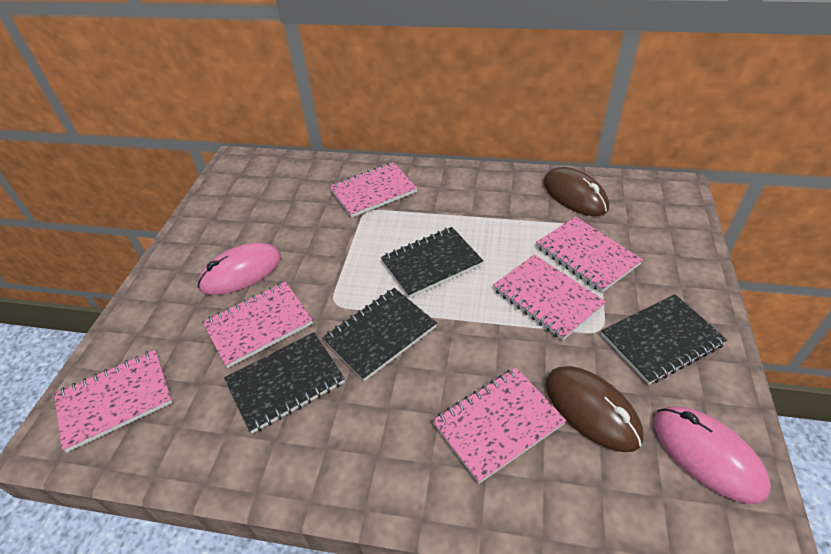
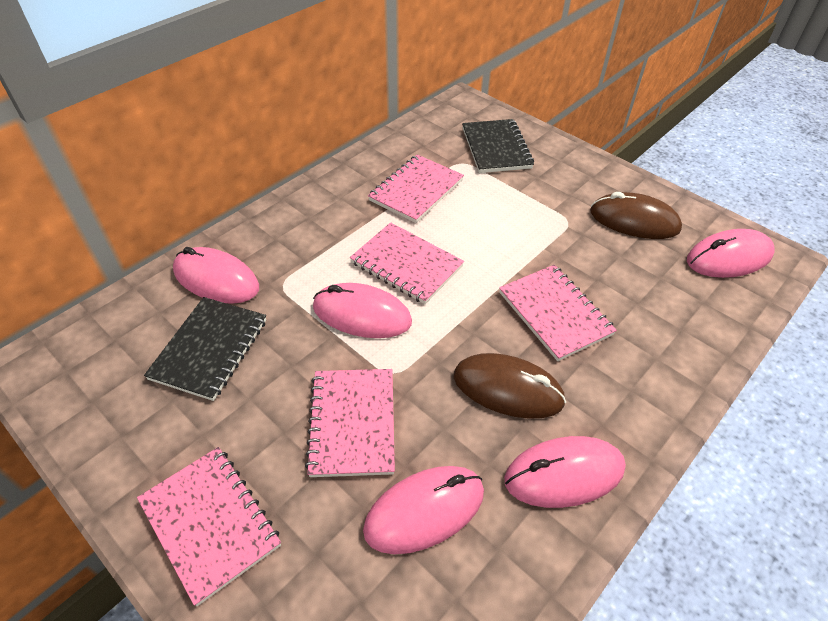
black notebook: 4 -> 2
pink mouse: 2 -> 5
pink notebook: 6 -> 5

